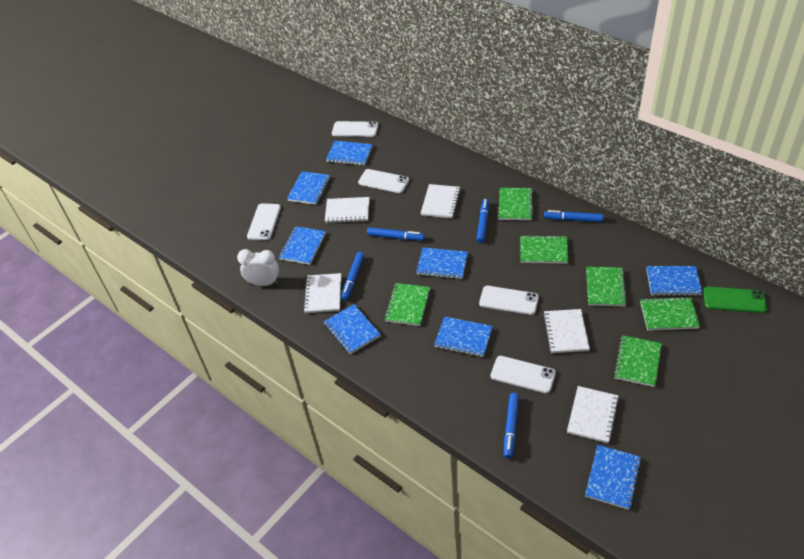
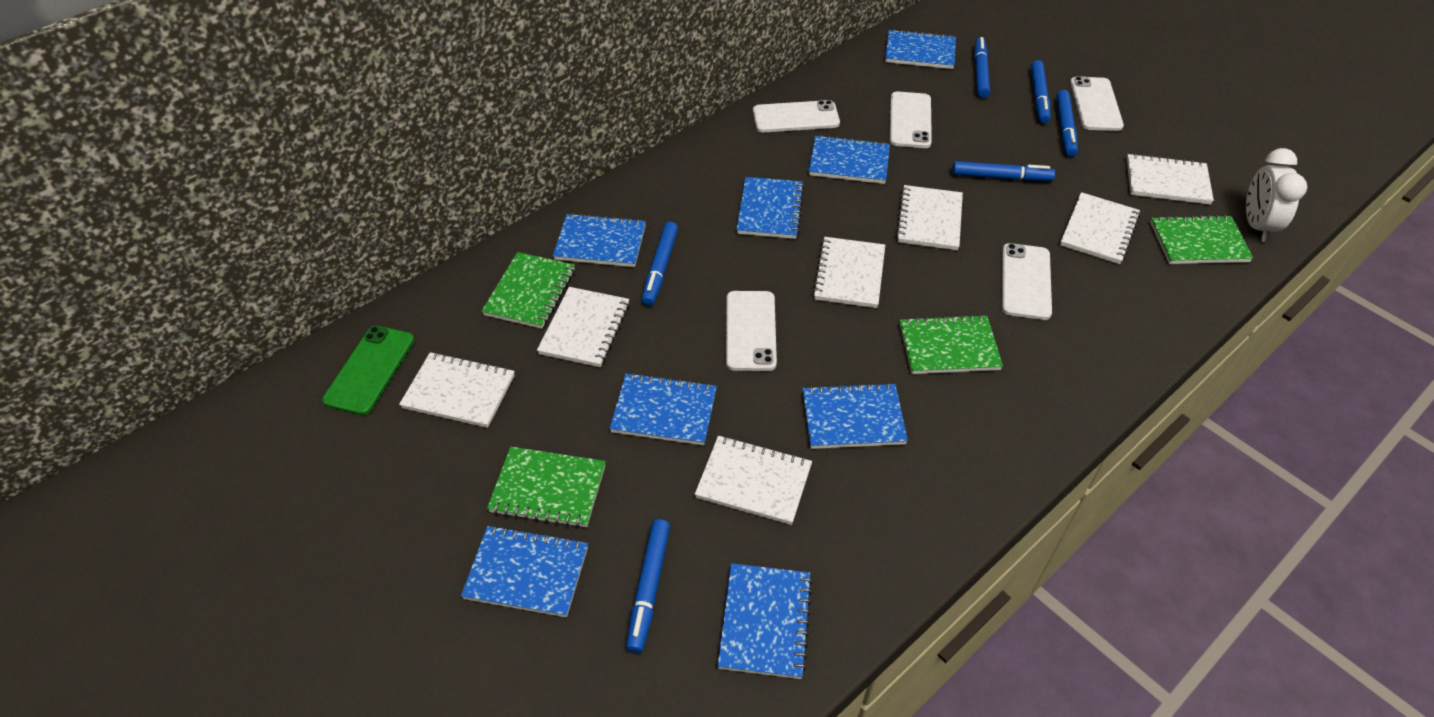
blue marker: 5 -> 6
green notebook: 6 -> 4
white notebook: 5 -> 7

